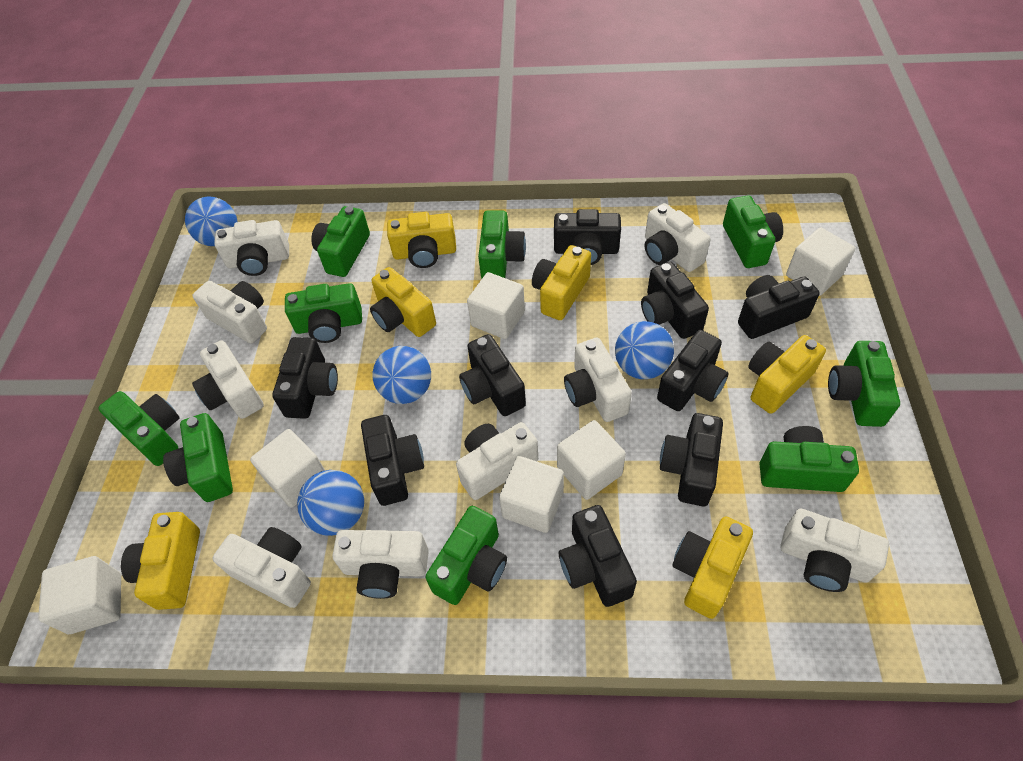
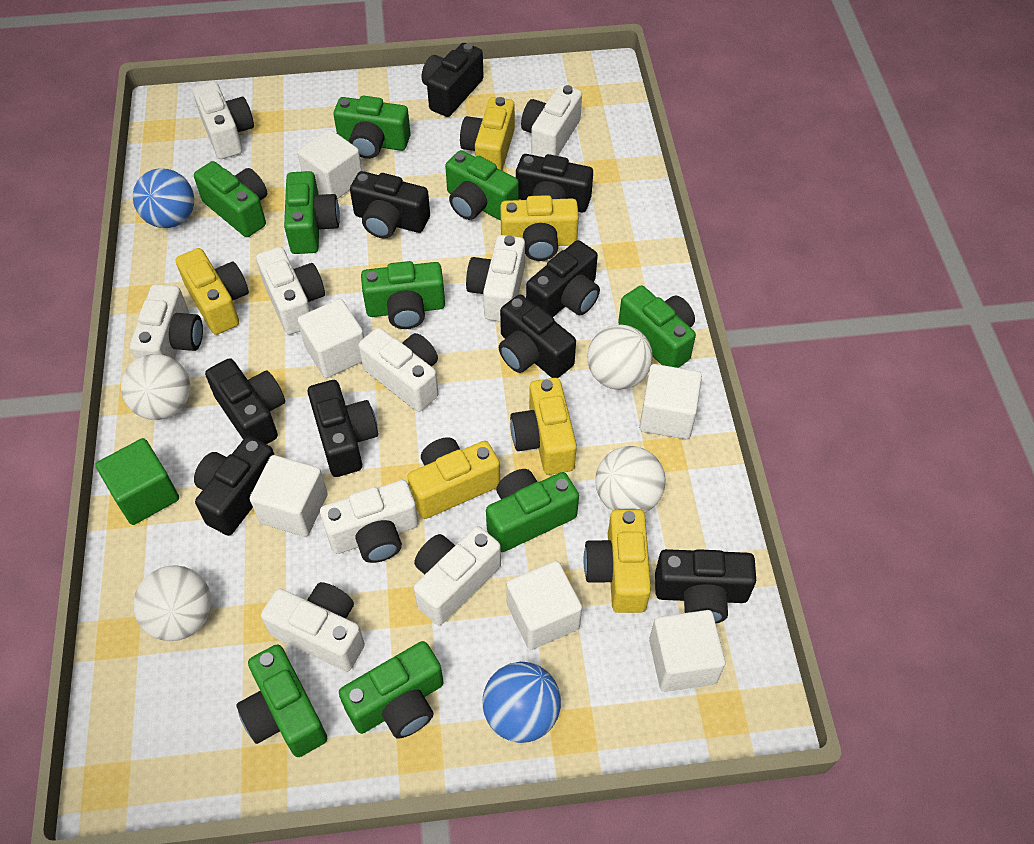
blue ball: 4 -> 2
green cube: 0 -> 1
white ball: 0 -> 4

